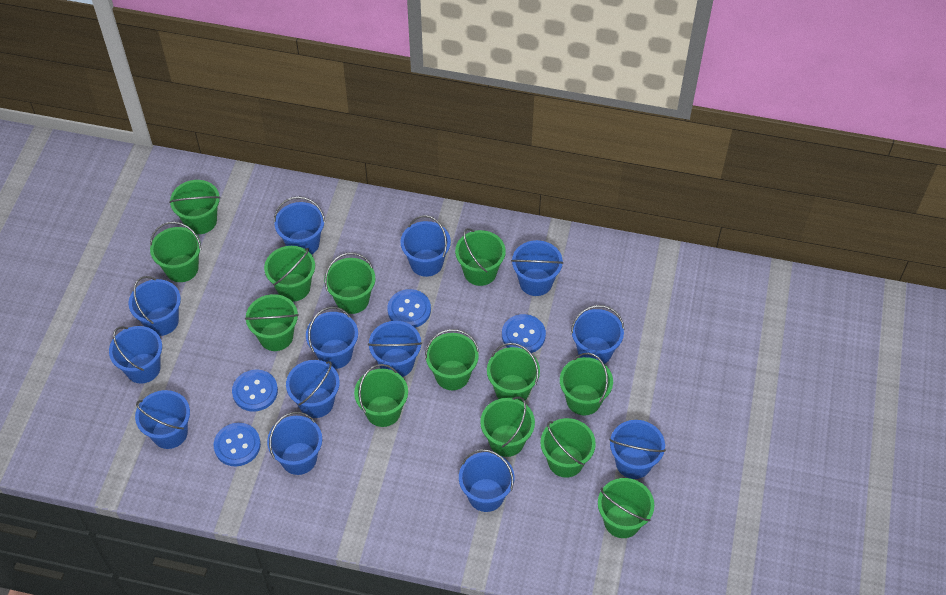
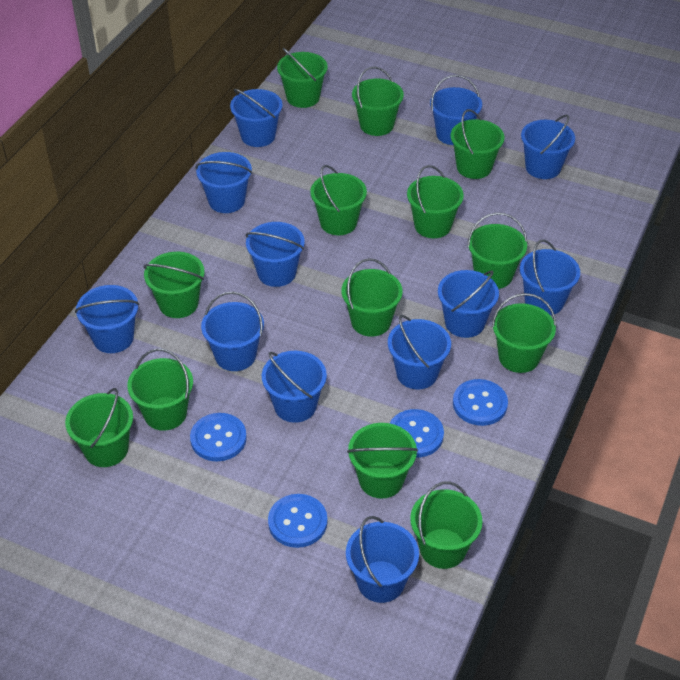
blue bucket: 13 -> 12

